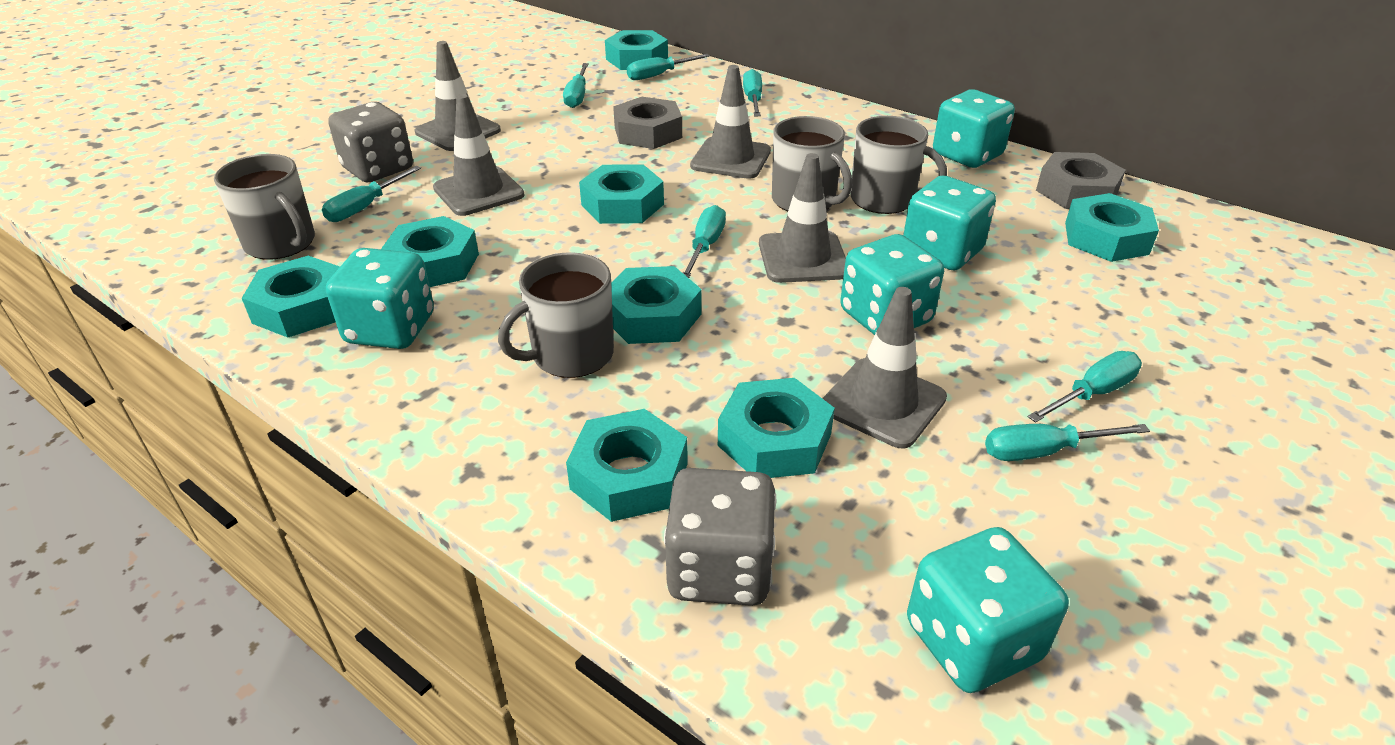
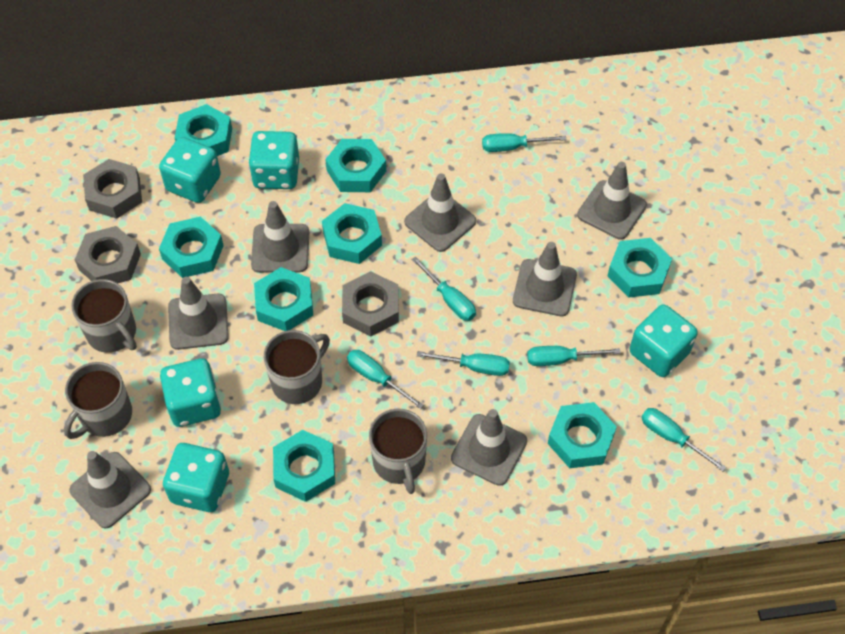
grey dice: 2 -> 0
grey nut: 2 -> 3
grey traffic cone: 5 -> 7
turquoise screwdriver: 7 -> 6

